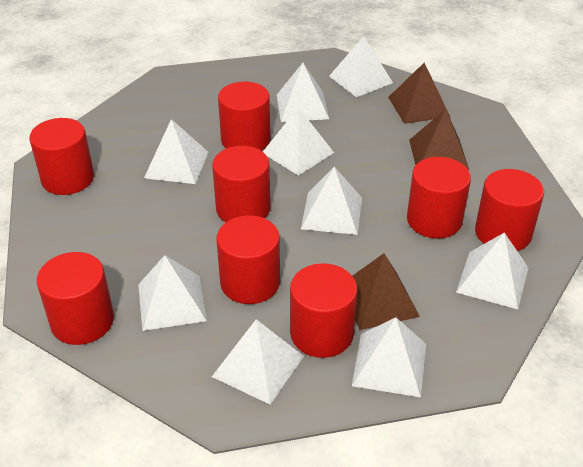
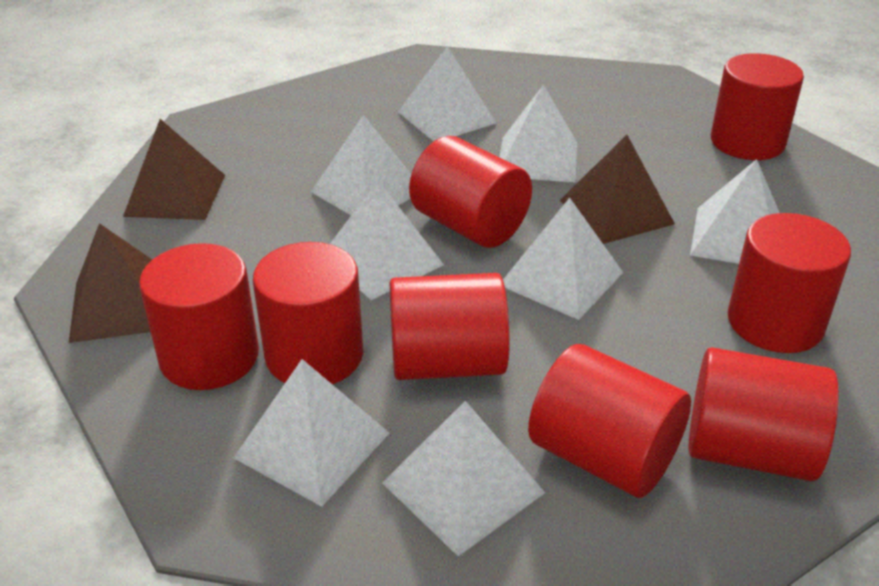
white pyramid: 9 -> 8

